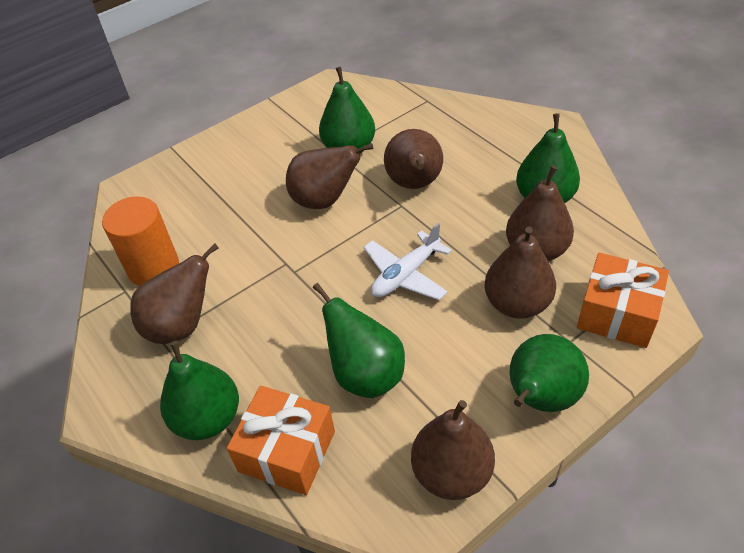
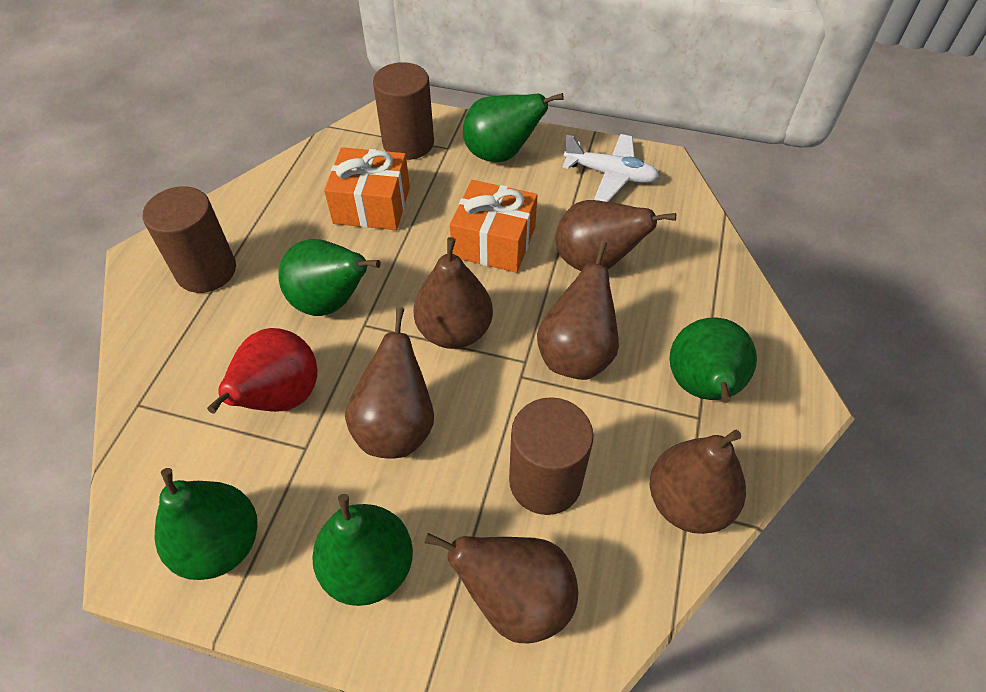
brown cylinder: 0 -> 3
orange cylinder: 1 -> 0
red pear: 0 -> 1

